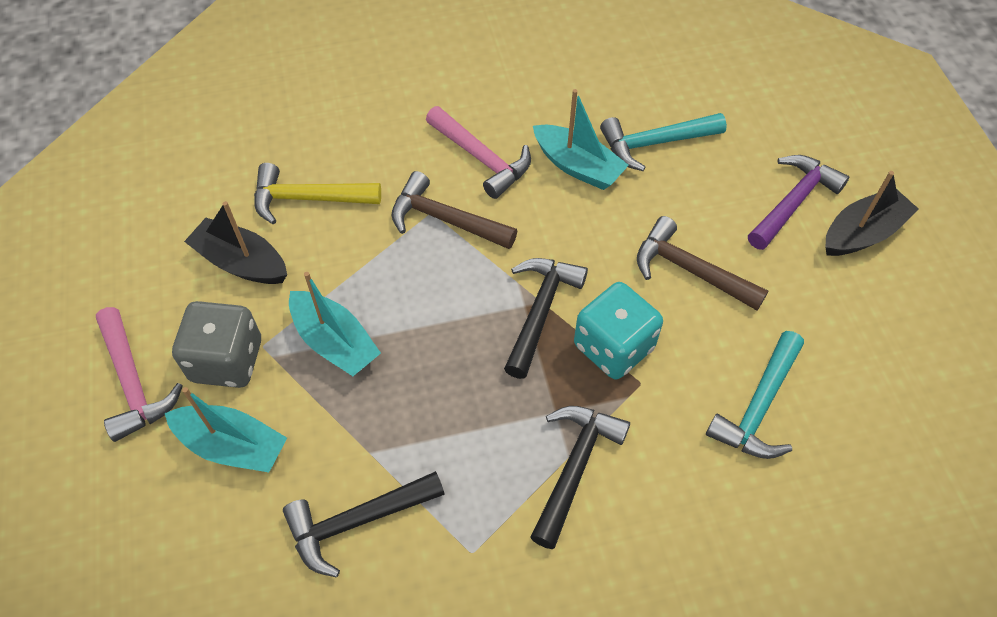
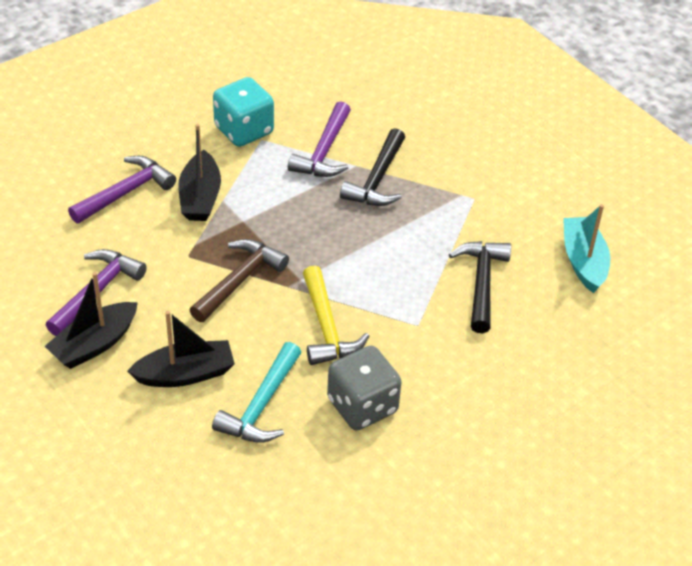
black boat: 2 -> 3
black hammer: 3 -> 2
brown hammer: 2 -> 1
pink hammer: 2 -> 0
purple hammer: 1 -> 3
turquoise boat: 3 -> 1
turquoise hammer: 2 -> 1

